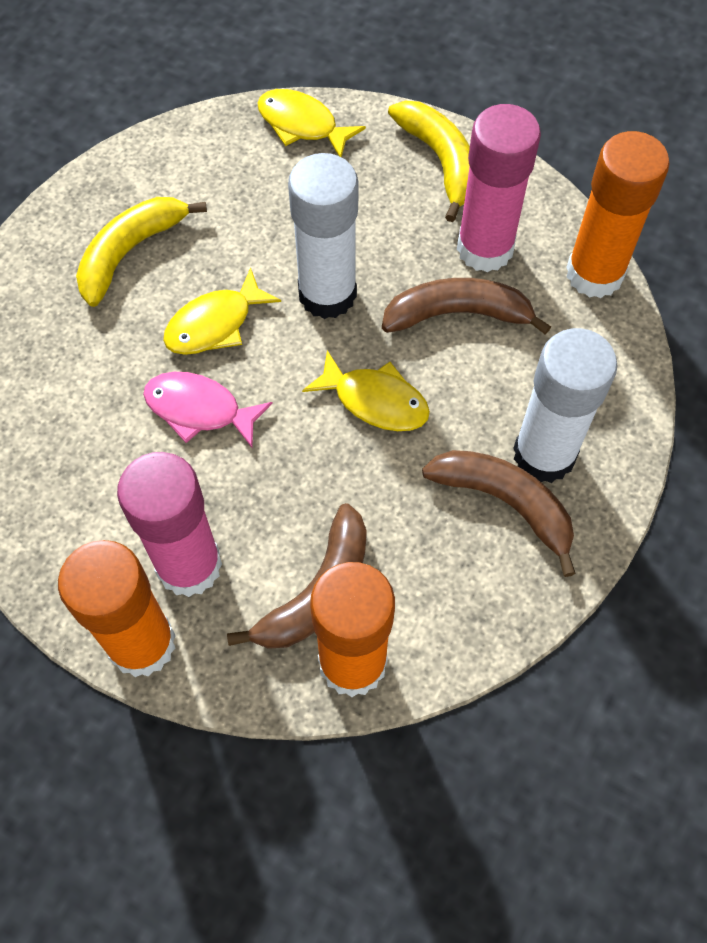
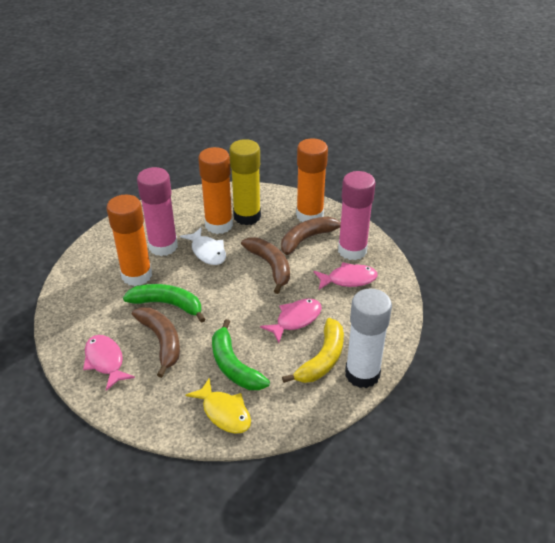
green banana: 0 -> 2
pink fish: 1 -> 3
white fish: 0 -> 1
white glue stick: 2 -> 1
yellow banana: 2 -> 1
yellow fish: 3 -> 1
yellow glue stick: 0 -> 1

